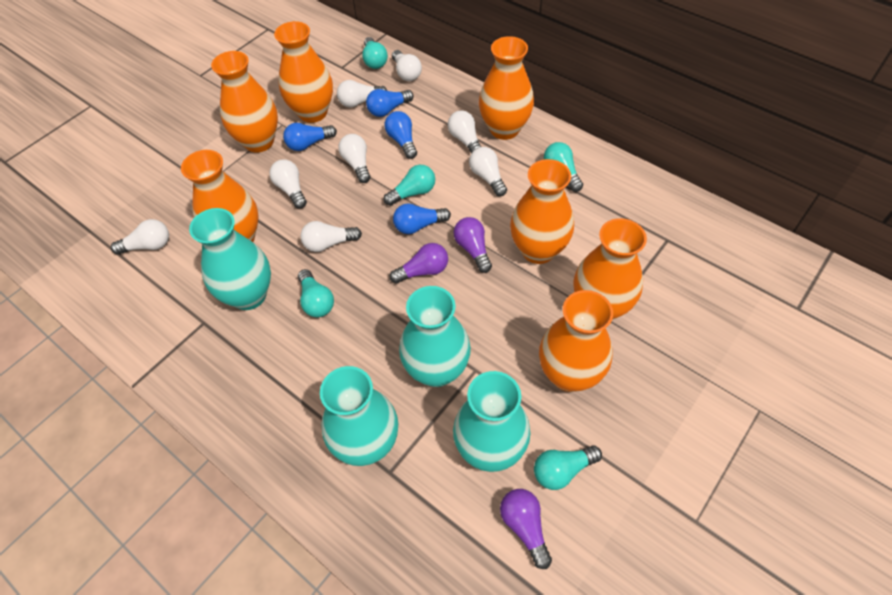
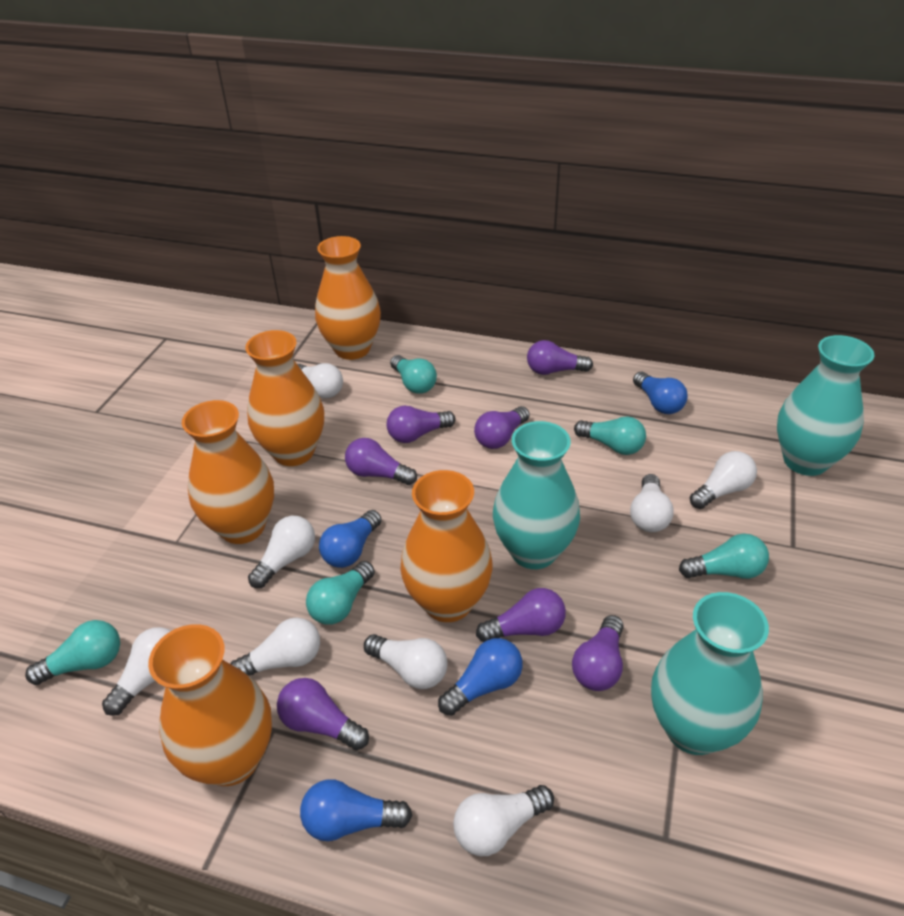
orange vase: 7 -> 5
purple light bulb: 3 -> 7
turquoise vase: 4 -> 3

